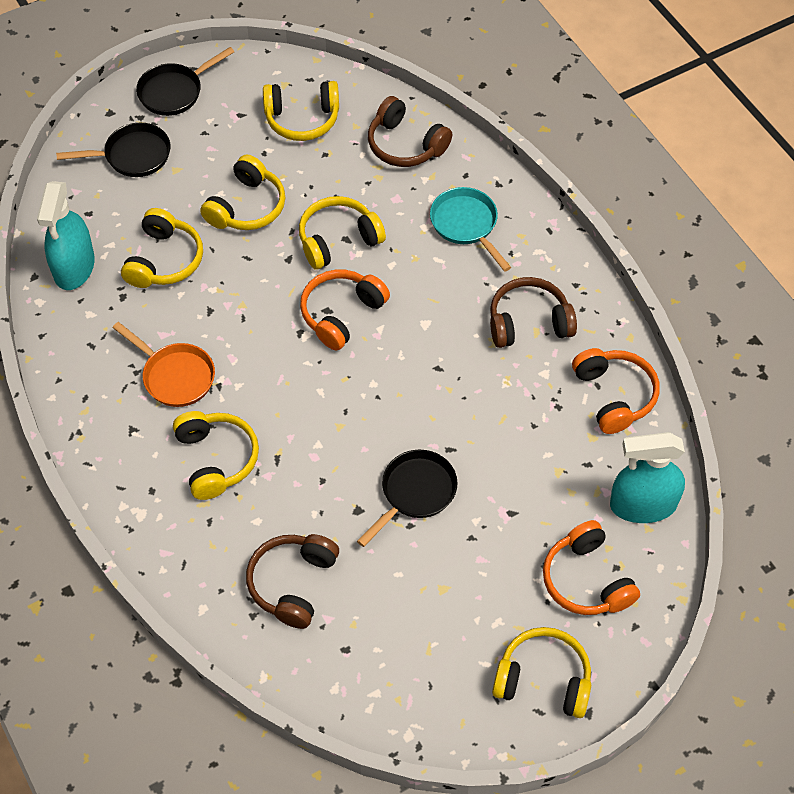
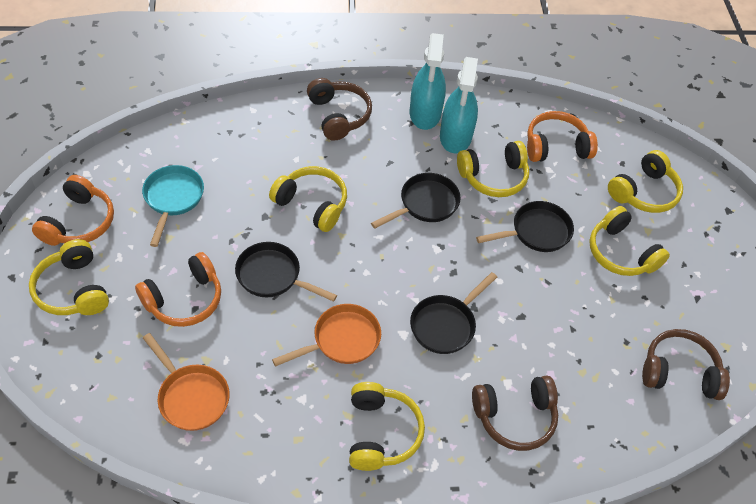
black pan: 3 -> 4
orange pan: 1 -> 2

